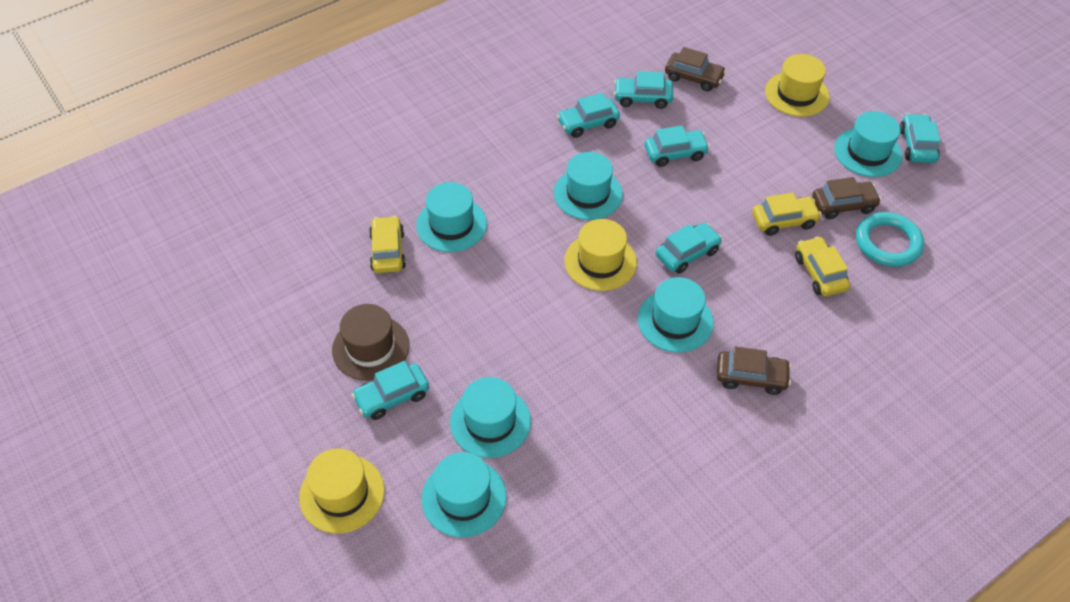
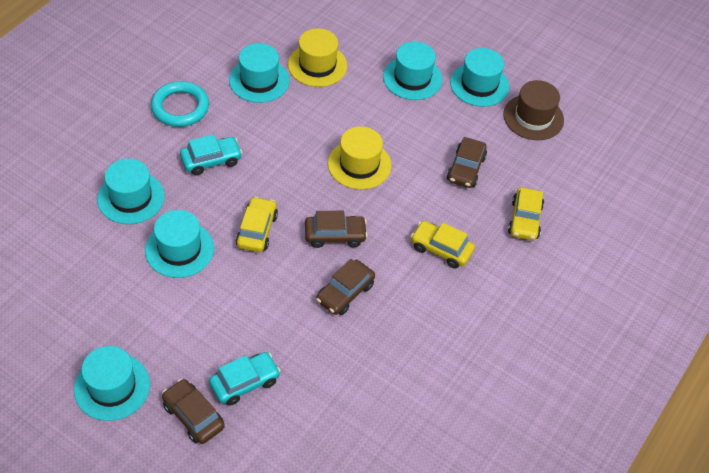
brown car: 3 -> 4
turquoise car: 6 -> 2
yellow hat: 3 -> 2

